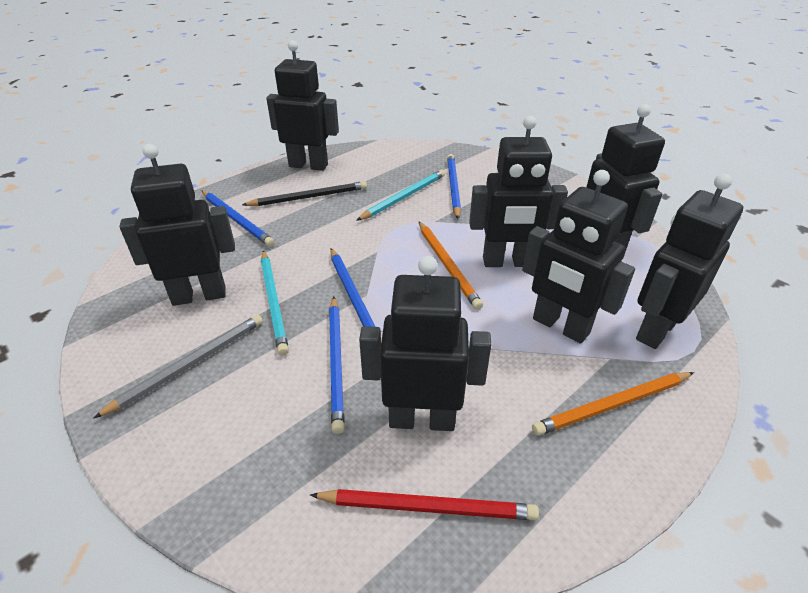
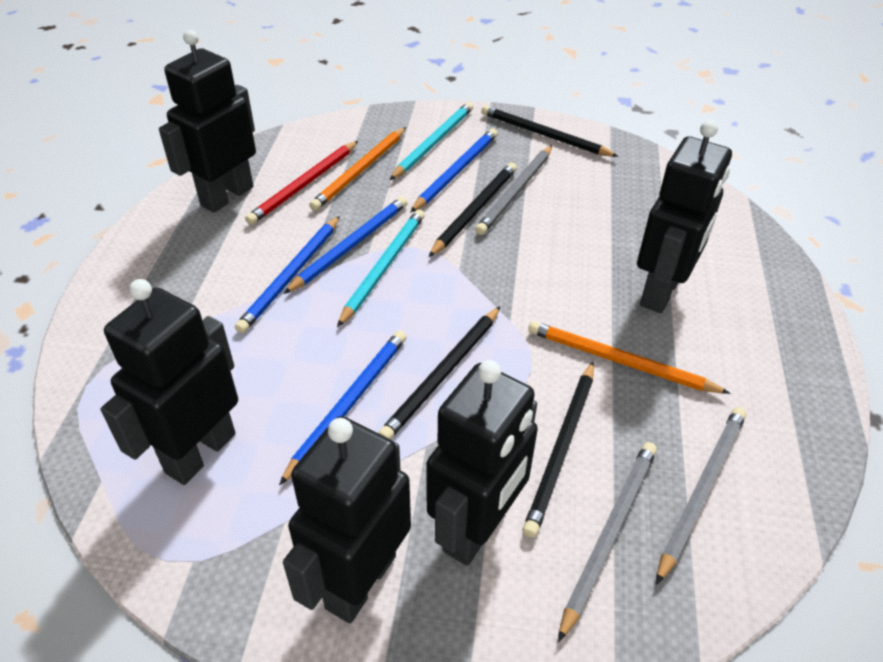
black pencil: 1 -> 4
black robot: 7 -> 5
grey pencil: 1 -> 3

